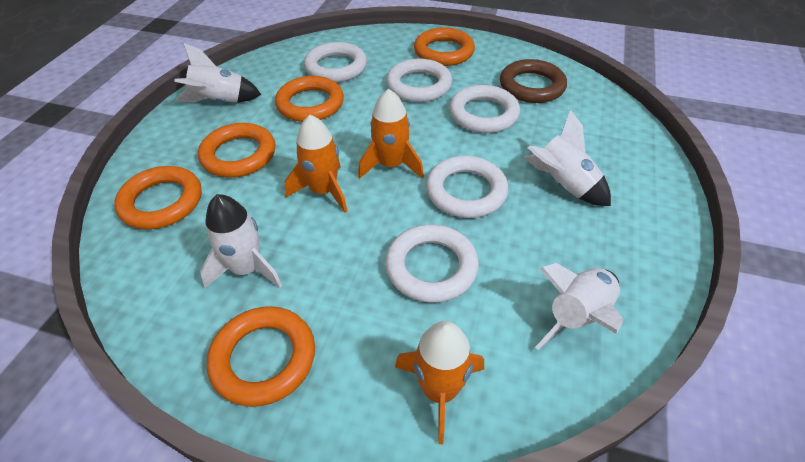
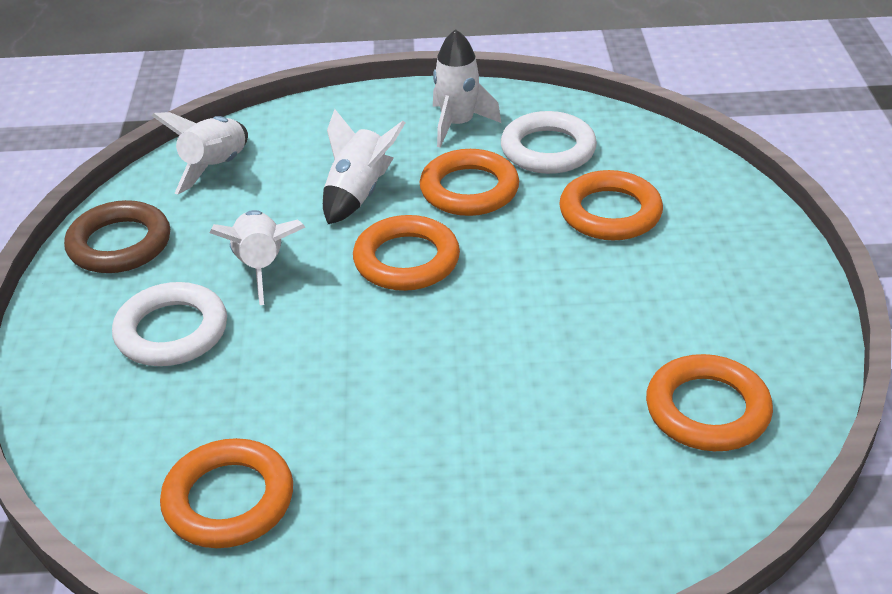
orange rocket: 3 -> 0
white ring: 5 -> 2

